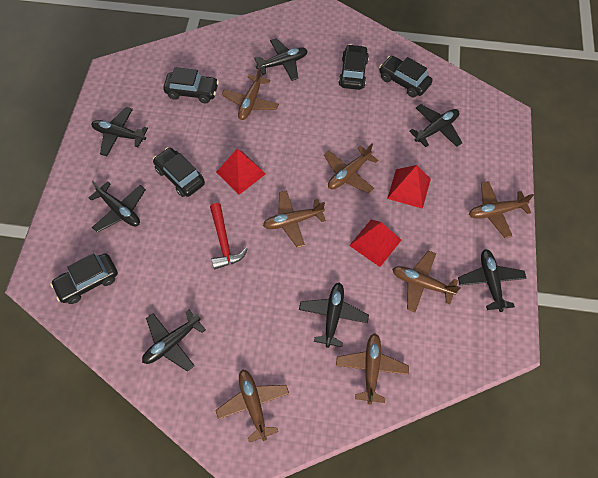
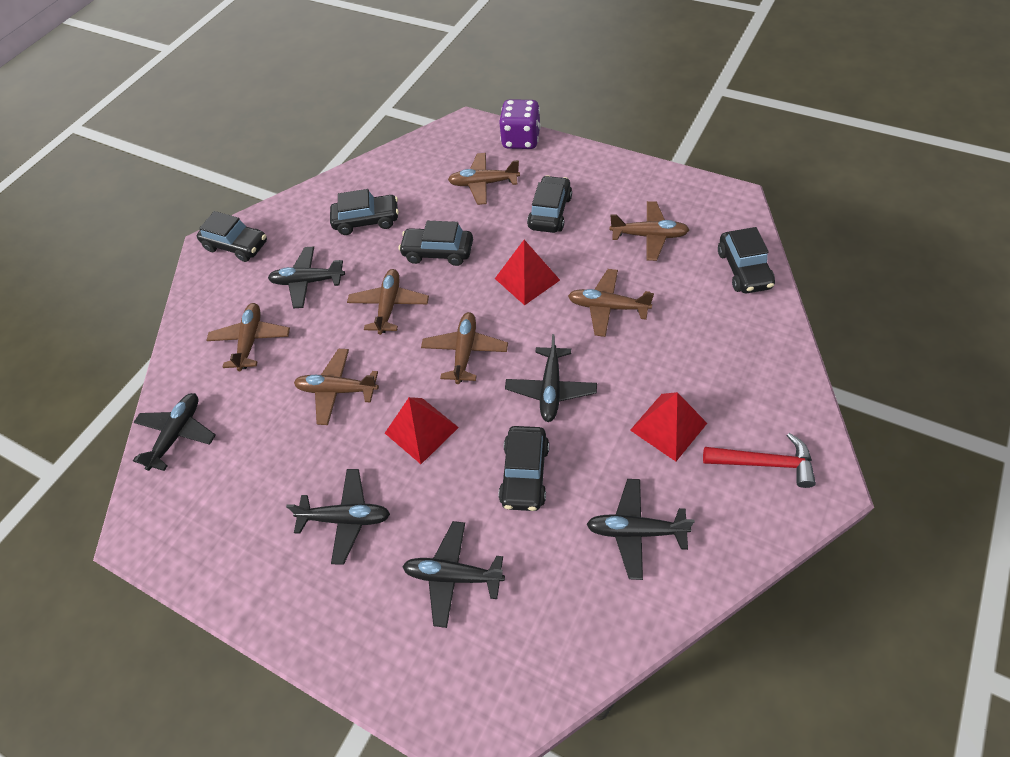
black car: 5 -> 6
black plane: 7 -> 6
purple dice: 0 -> 1

